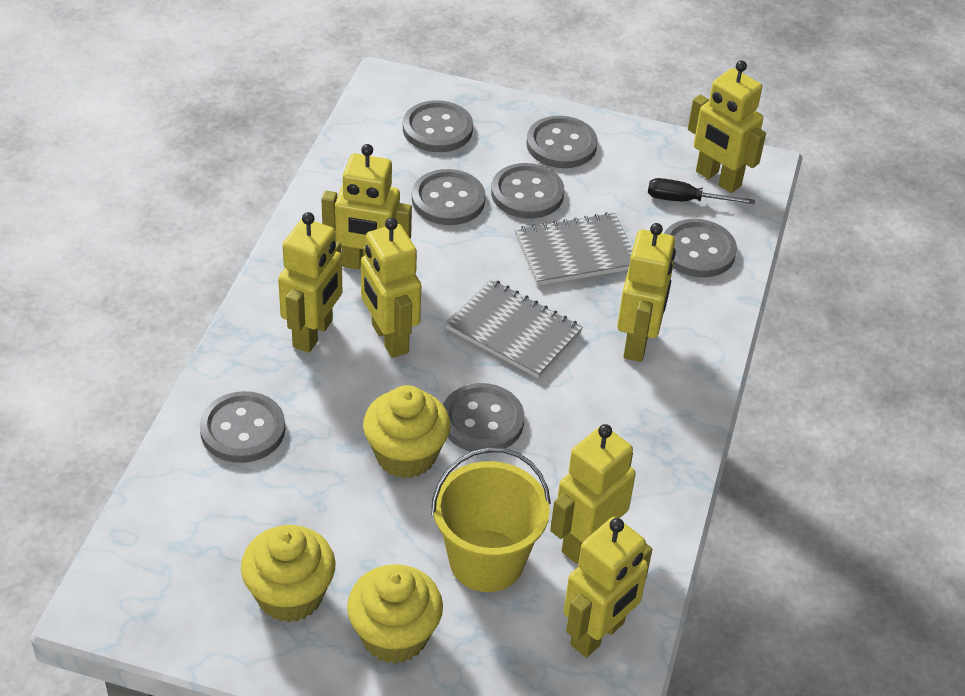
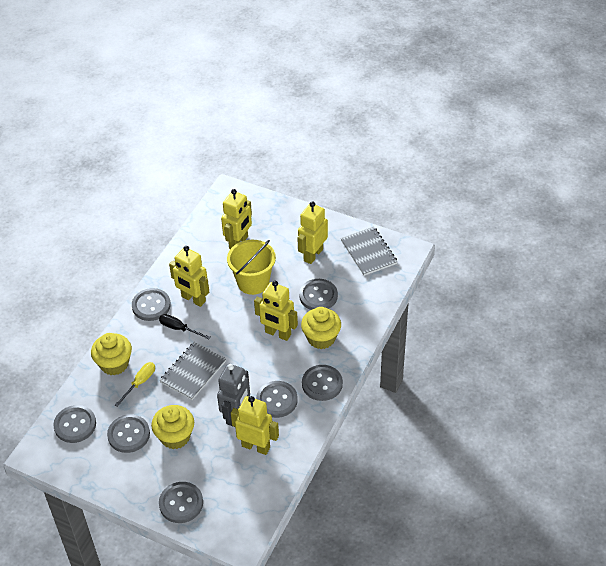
grey robot: 0 -> 1
yellow robot: 7 -> 5
yellow screwdriver: 0 -> 1

